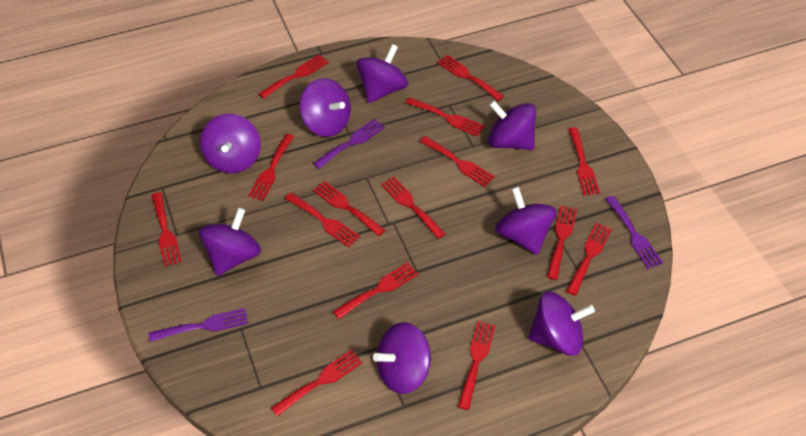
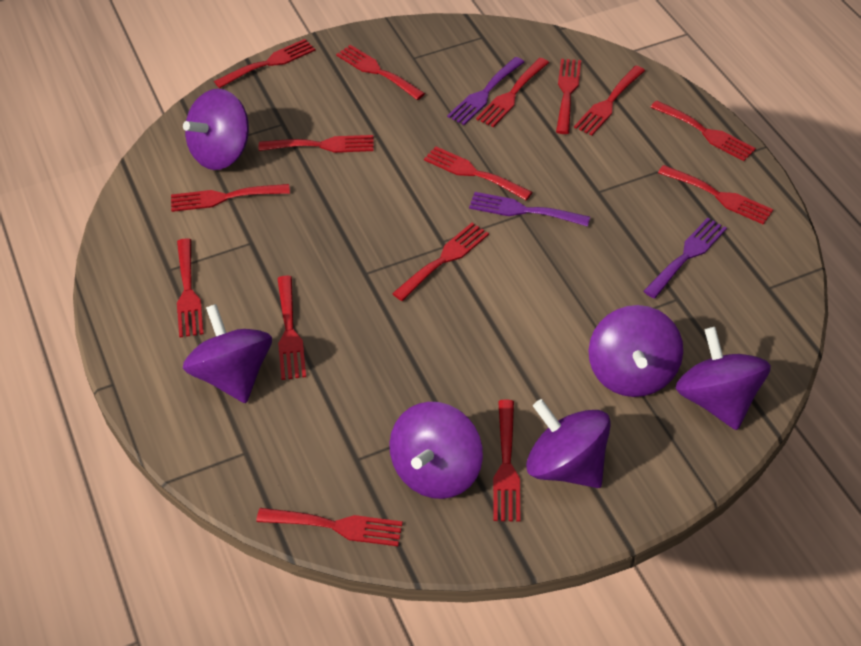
purple spinning top: 8 -> 6

